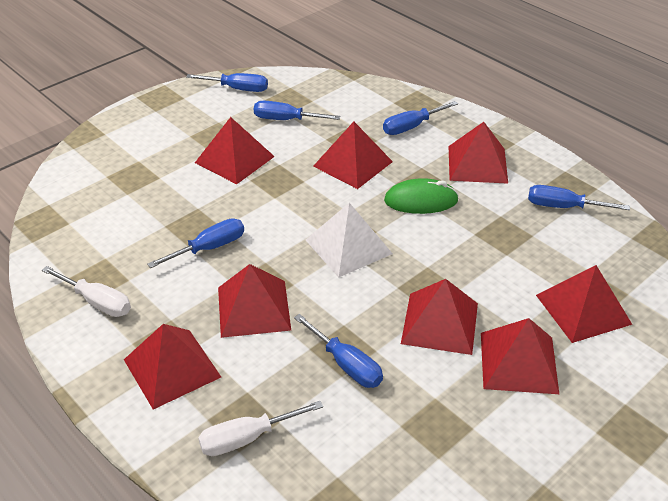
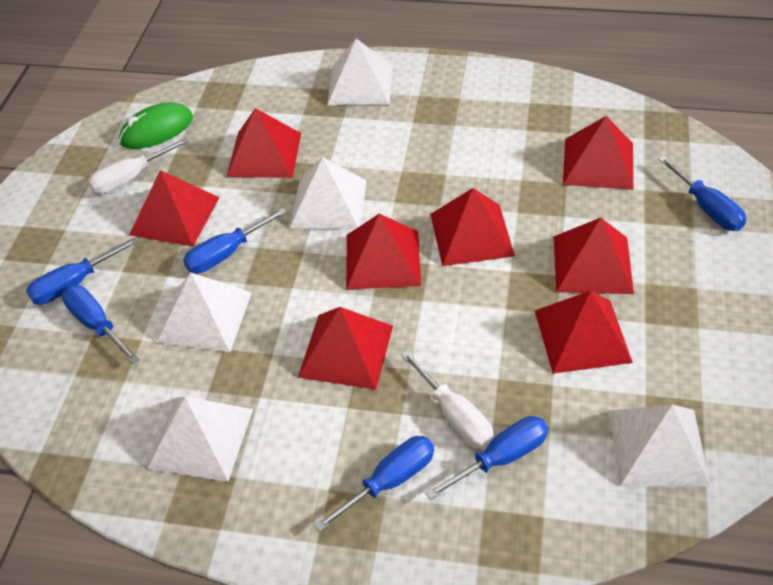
white pyramid: 1 -> 5

